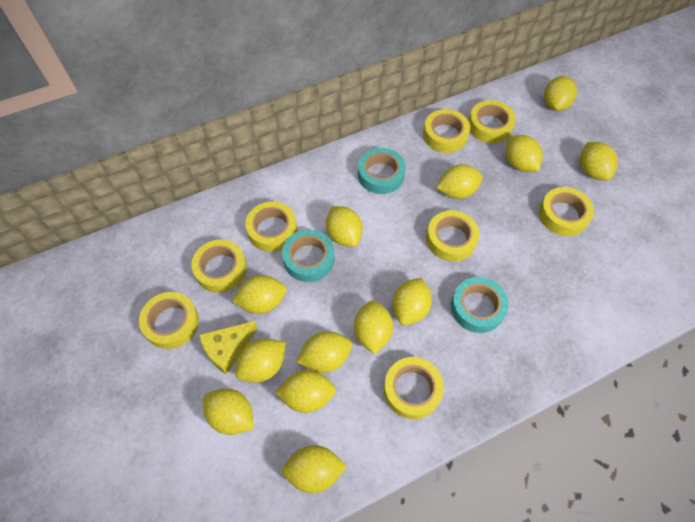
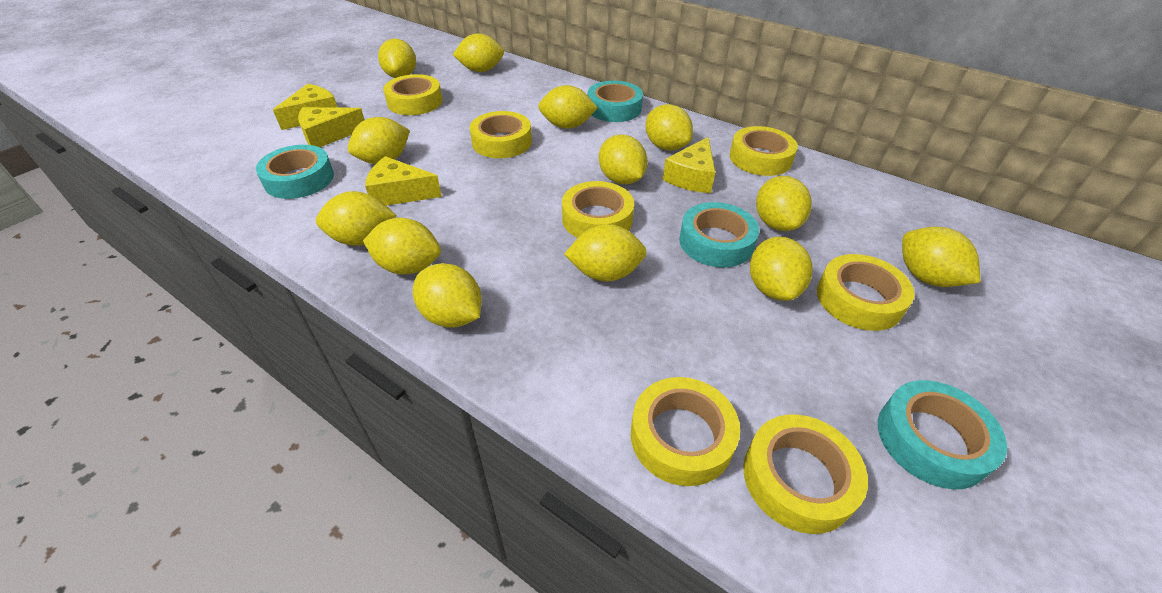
turquoise tape: 3 -> 4
yellow cheese: 1 -> 4
yellow tape: 8 -> 7

